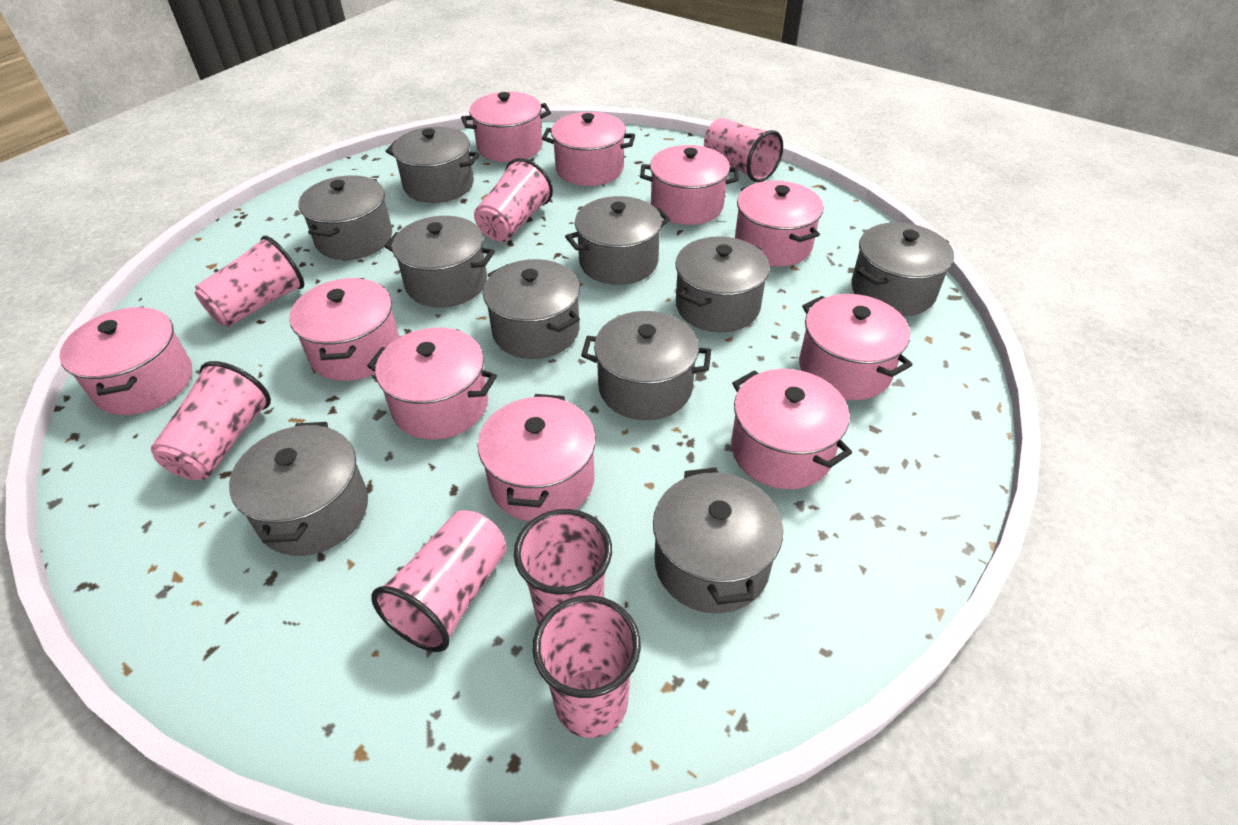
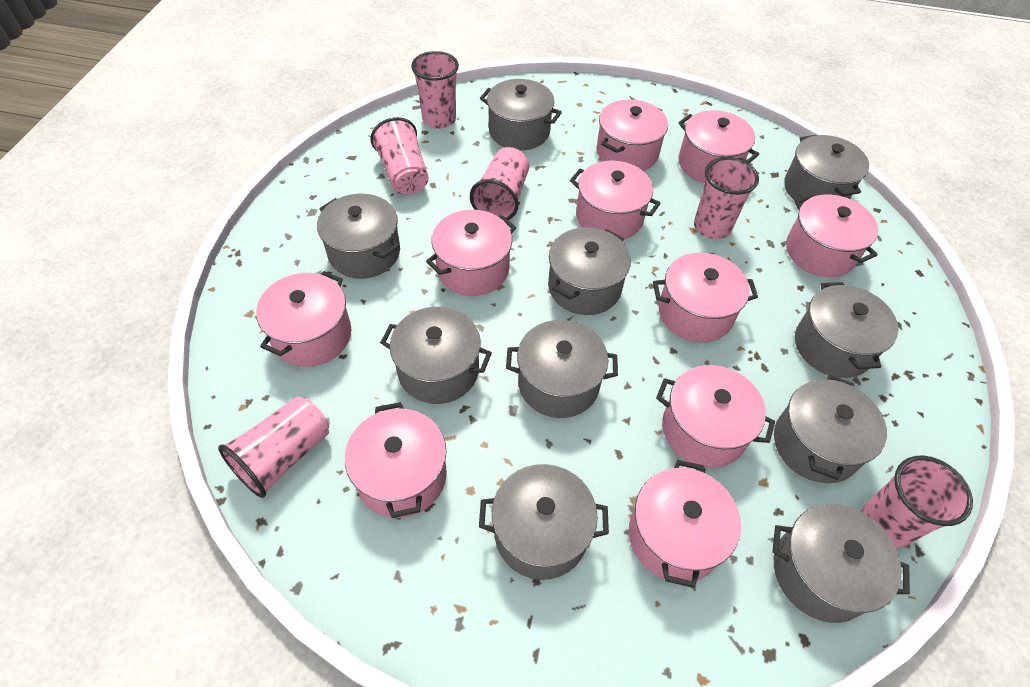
pink cup: 7 -> 6

